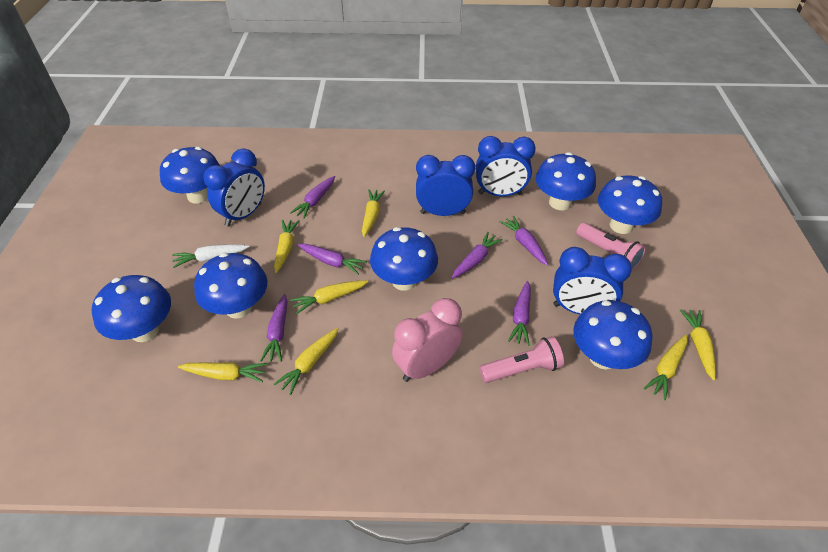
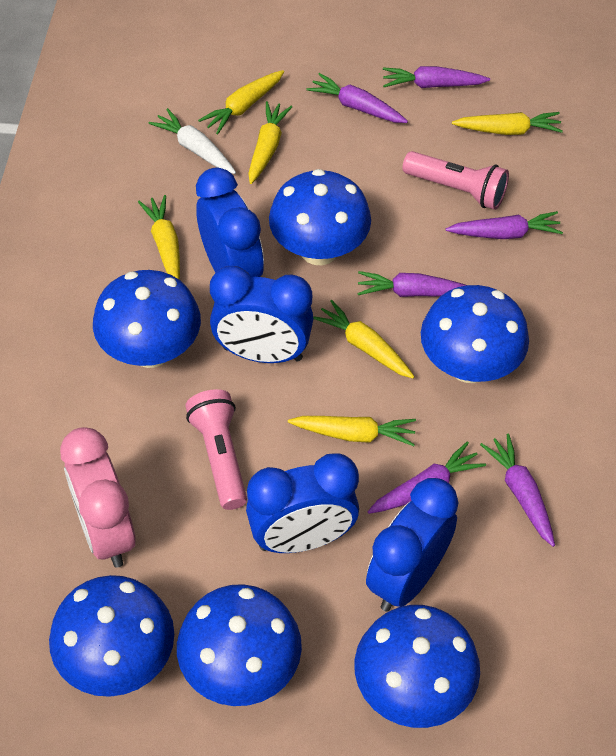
blue mushroom: 7 -> 6
yellow carrot: 7 -> 6

